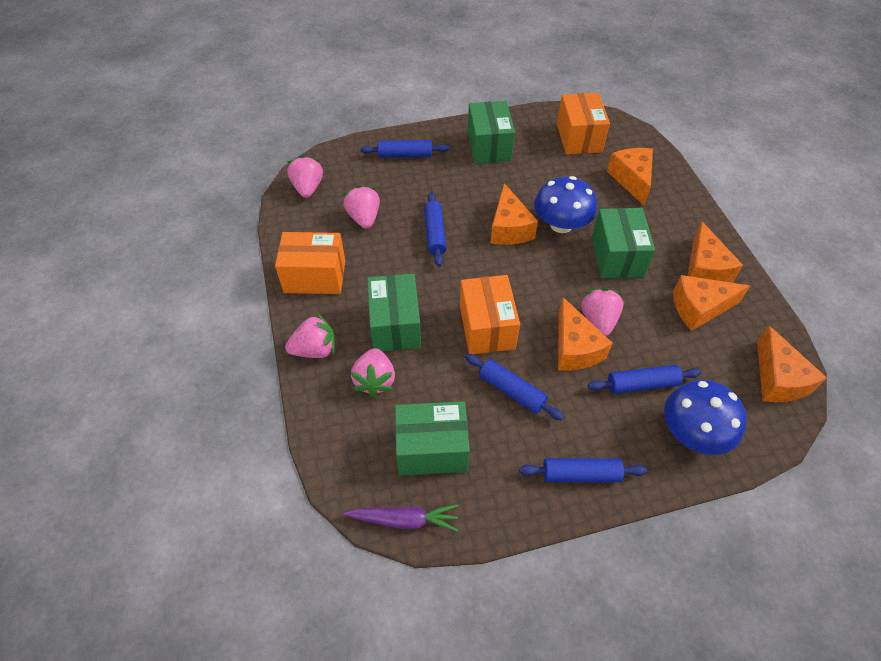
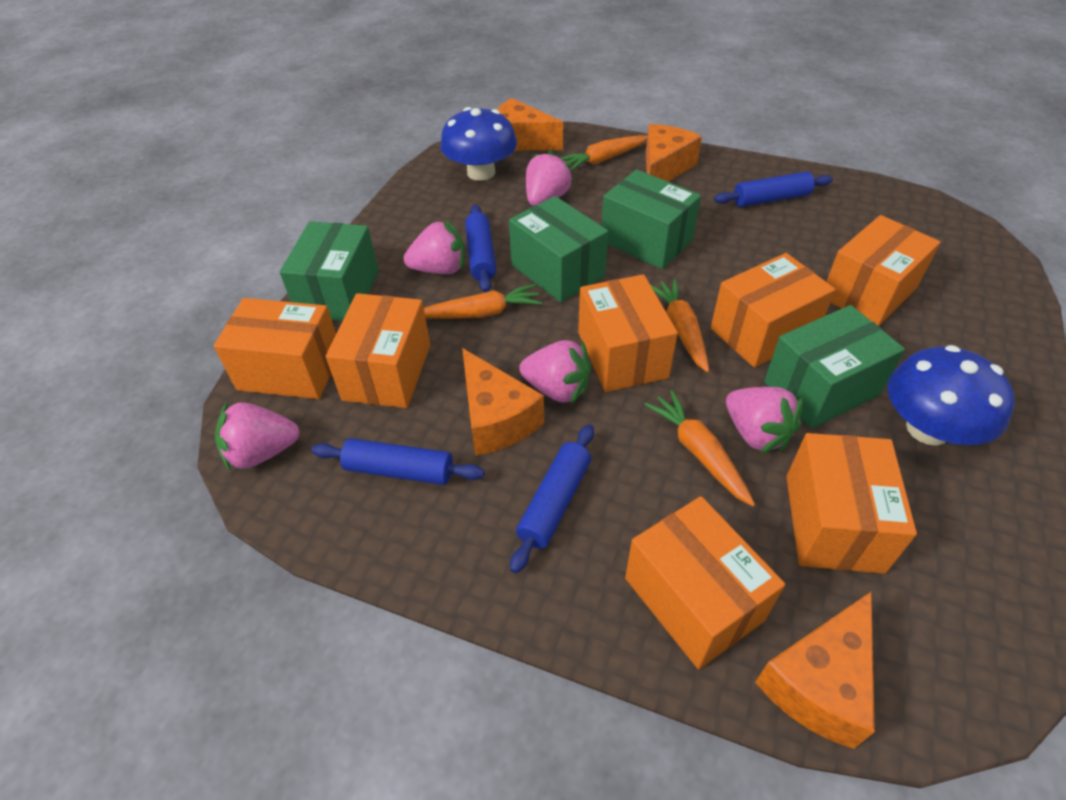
blue rolling pin: 5 -> 4
orange box: 3 -> 7
orange carrot: 0 -> 4
orange cheese: 6 -> 4
purple carrot: 1 -> 0

